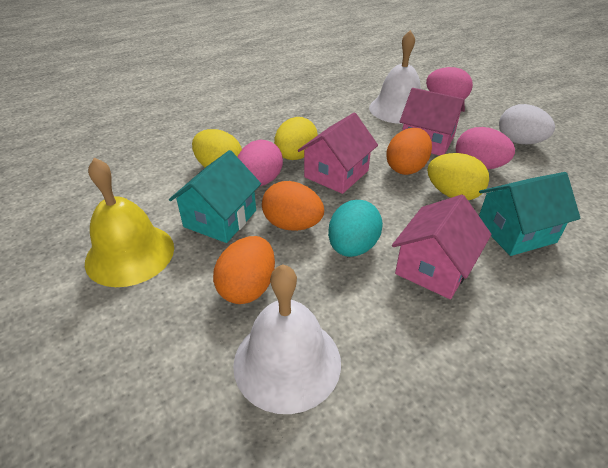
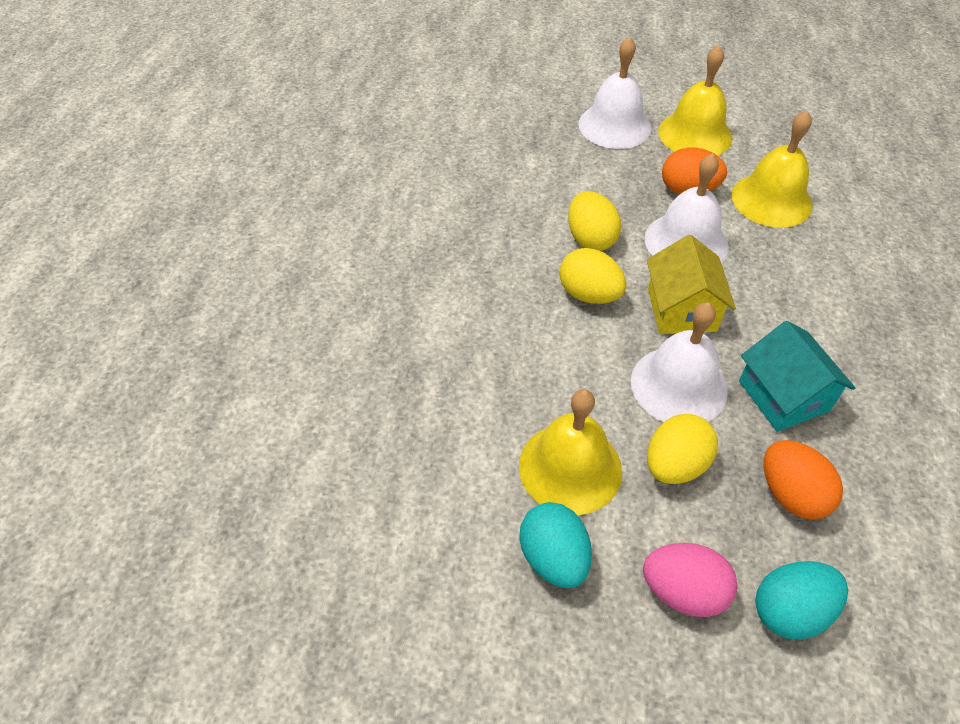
orange egg: 3 -> 2
pink egg: 3 -> 1
pink house: 3 -> 0
turquoise egg: 1 -> 2
turquoise house: 2 -> 1
white bell: 2 -> 3
white egg: 1 -> 0
yellow bell: 1 -> 3
yellow house: 0 -> 1

